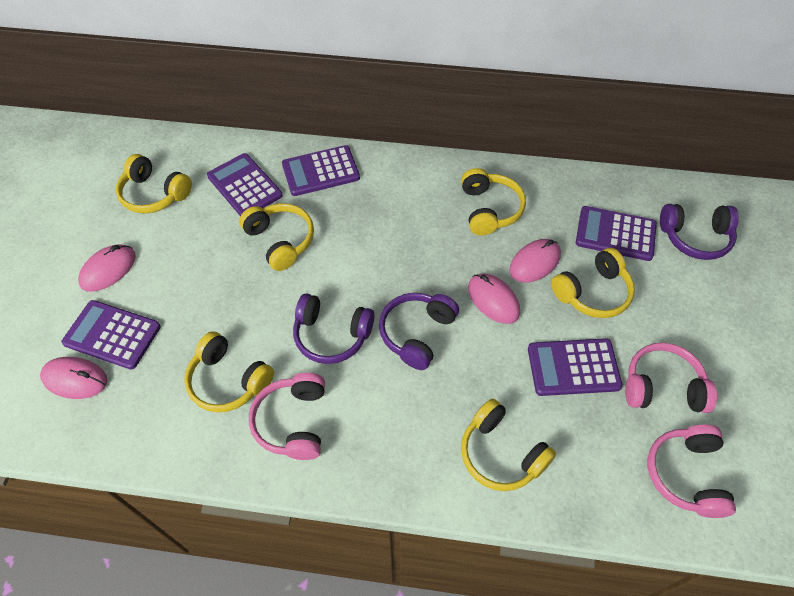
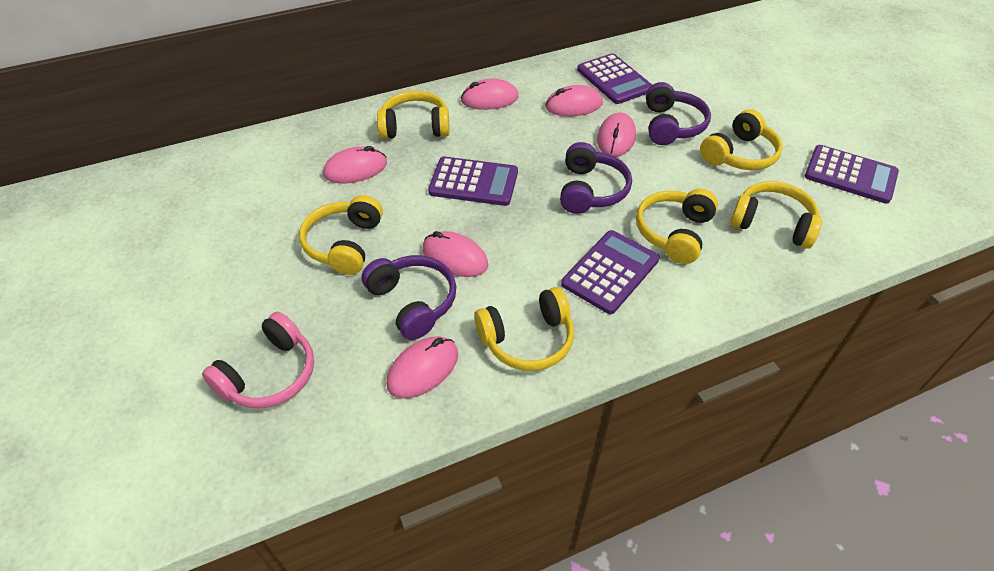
pink headphones: 3 -> 1
pink mouse: 4 -> 6
purple calculator: 5 -> 4

